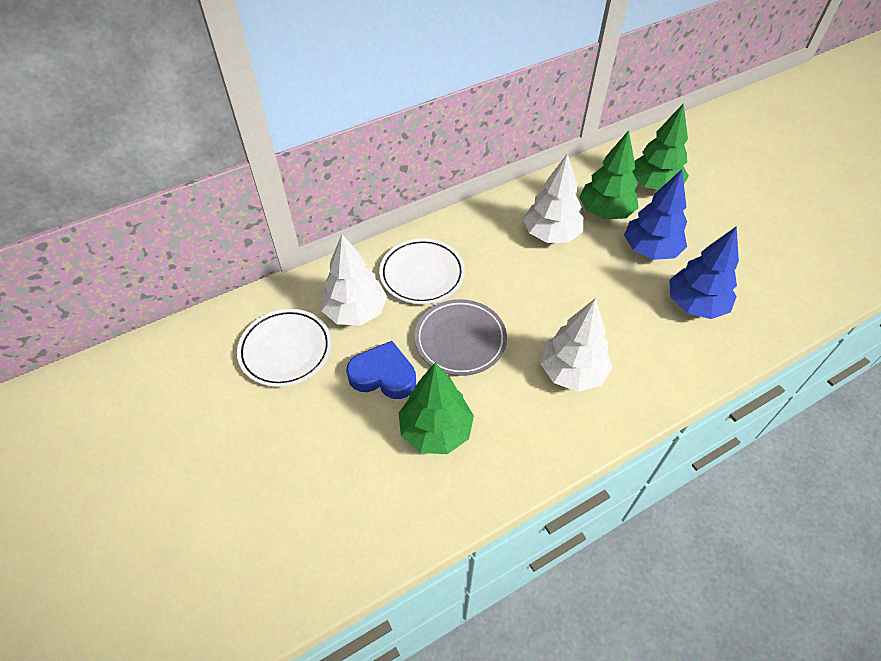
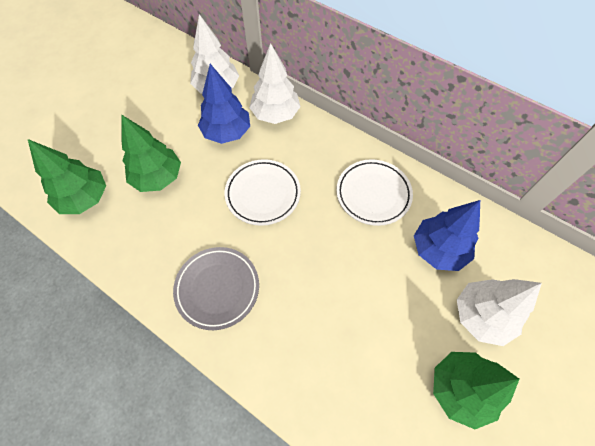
blue heart: 1 -> 0

